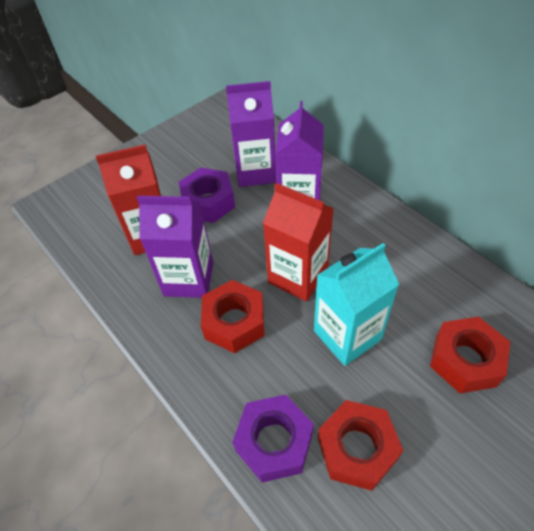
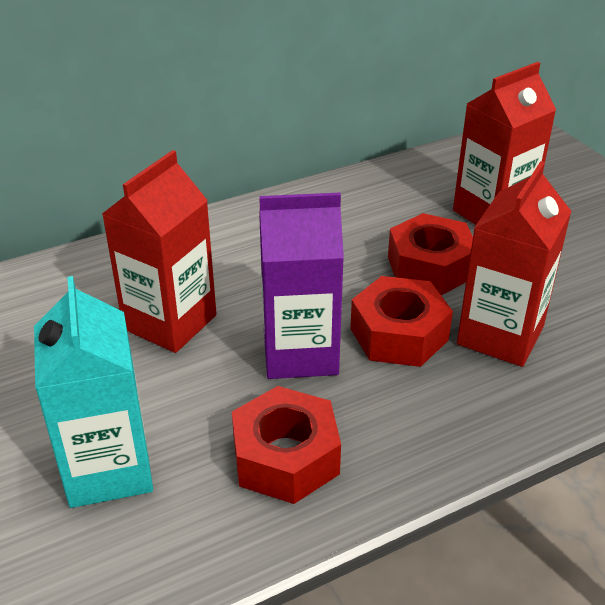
purple carton: 3 -> 1
purple nut: 2 -> 0
red carton: 2 -> 3

